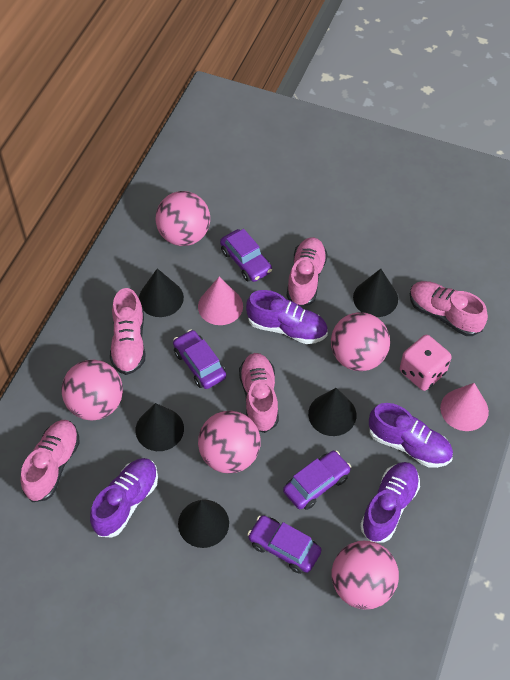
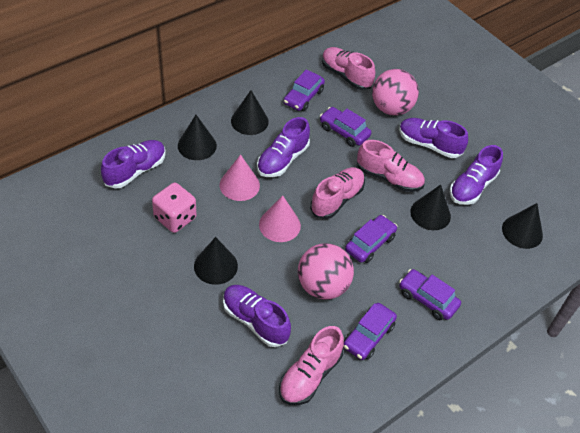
pink ball: 5 -> 2
pink shoe: 5 -> 4
purple car: 4 -> 5
purple shoe: 4 -> 5

